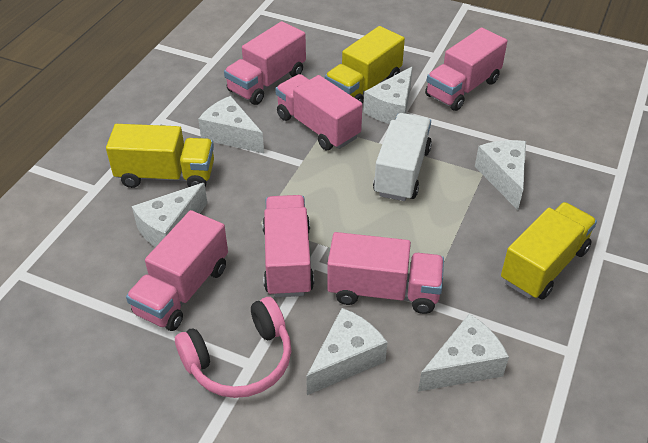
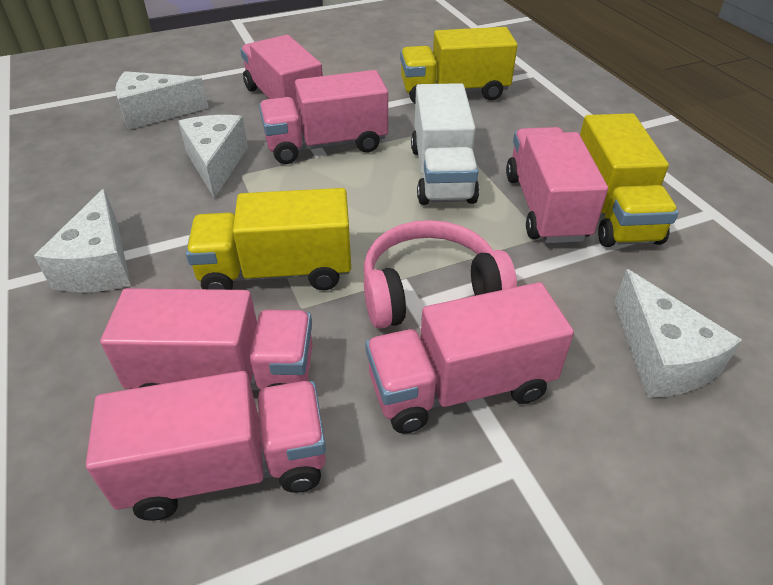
white cheese: 6 -> 4

